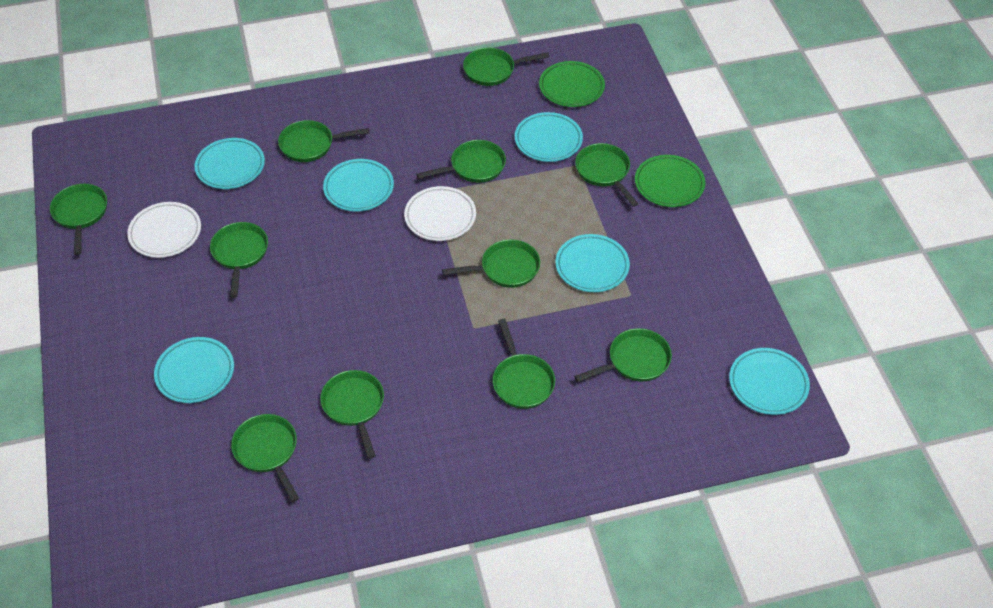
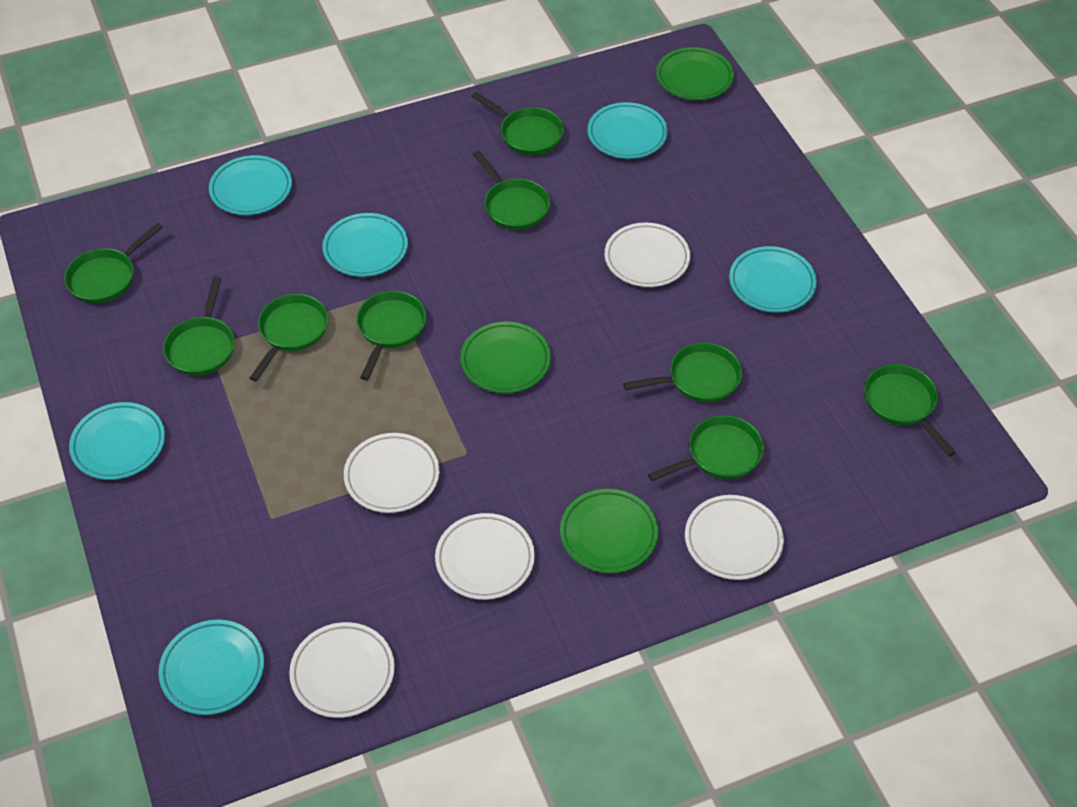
green pan: 11 -> 9
green plate: 2 -> 3
white plate: 2 -> 5

